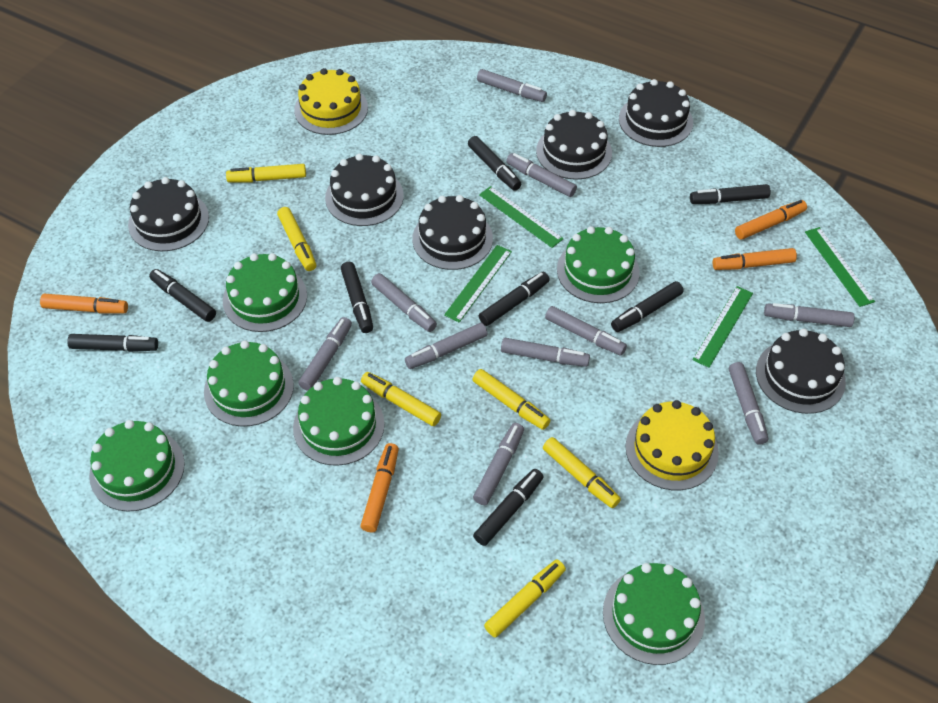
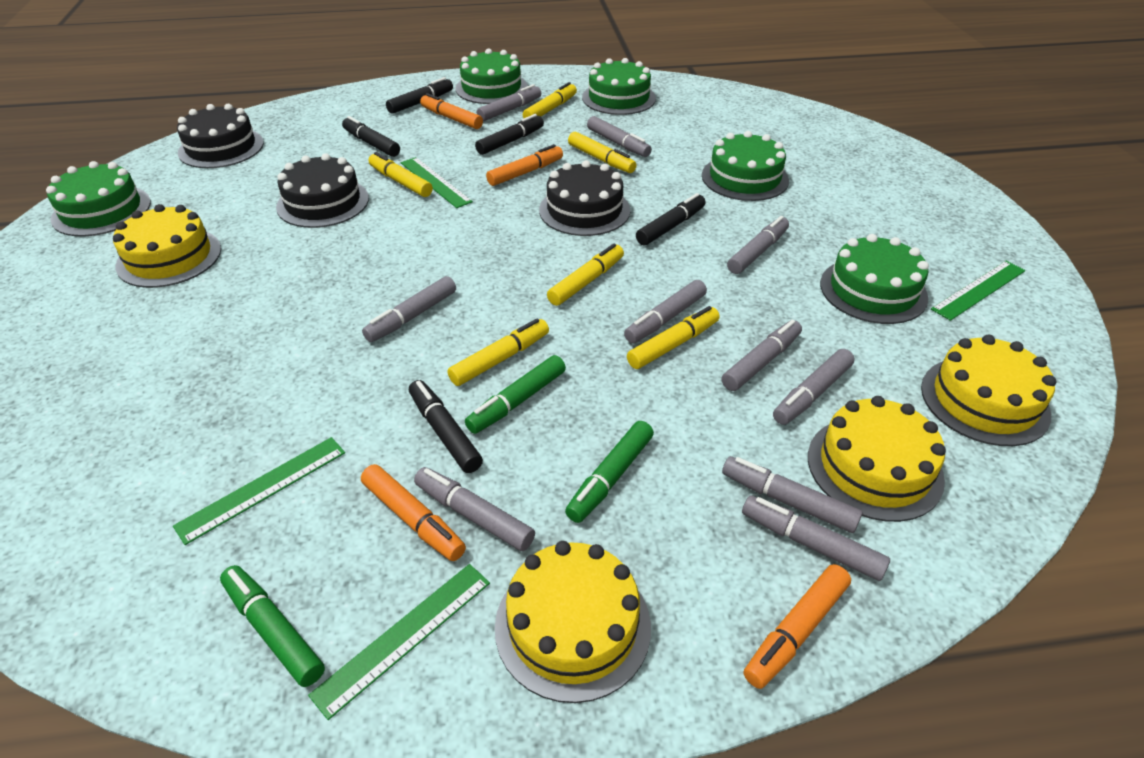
black cake: 6 -> 3
black marker: 8 -> 5
green cake: 6 -> 5
green marker: 0 -> 3
yellow cake: 2 -> 4

